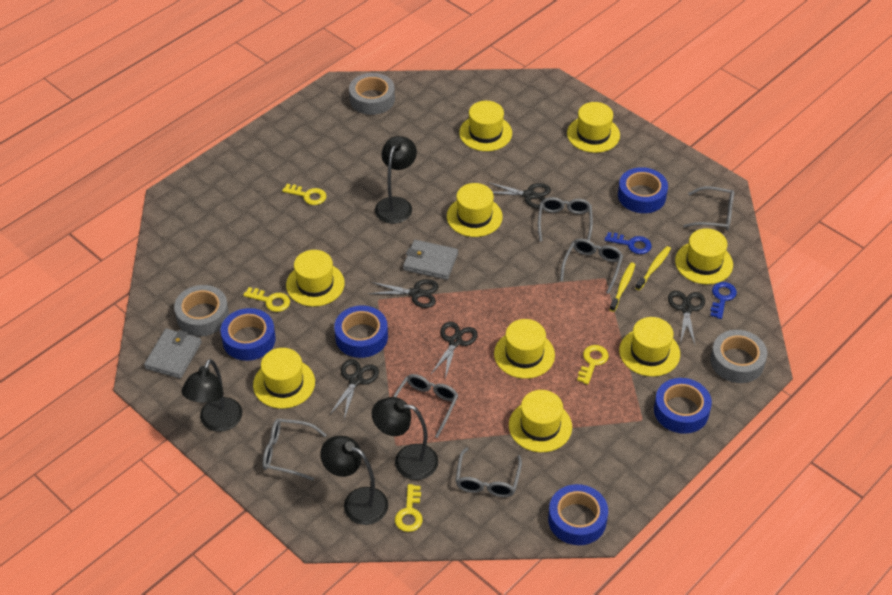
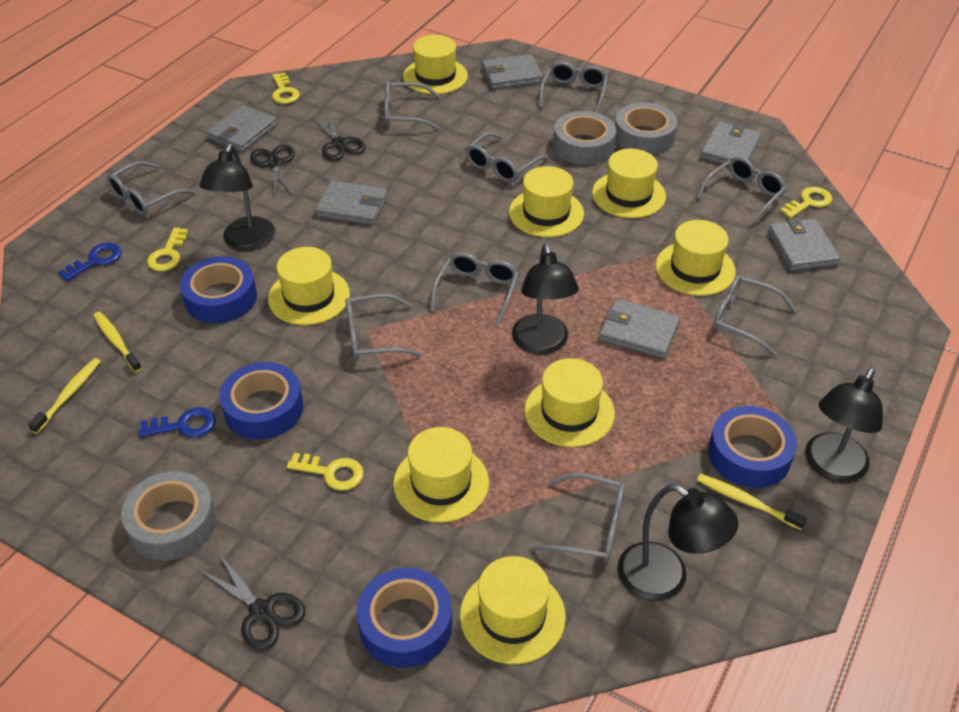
black scissors: 5 -> 3
blue tape: 5 -> 4
grey glasses: 6 -> 9
grey wallet: 2 -> 6
yellow hat: 9 -> 8
yellow toothbrush: 2 -> 3

